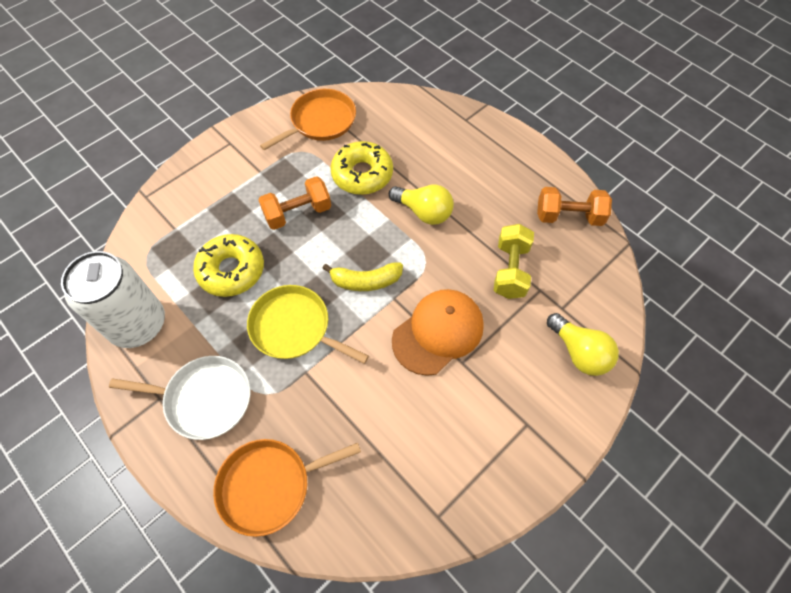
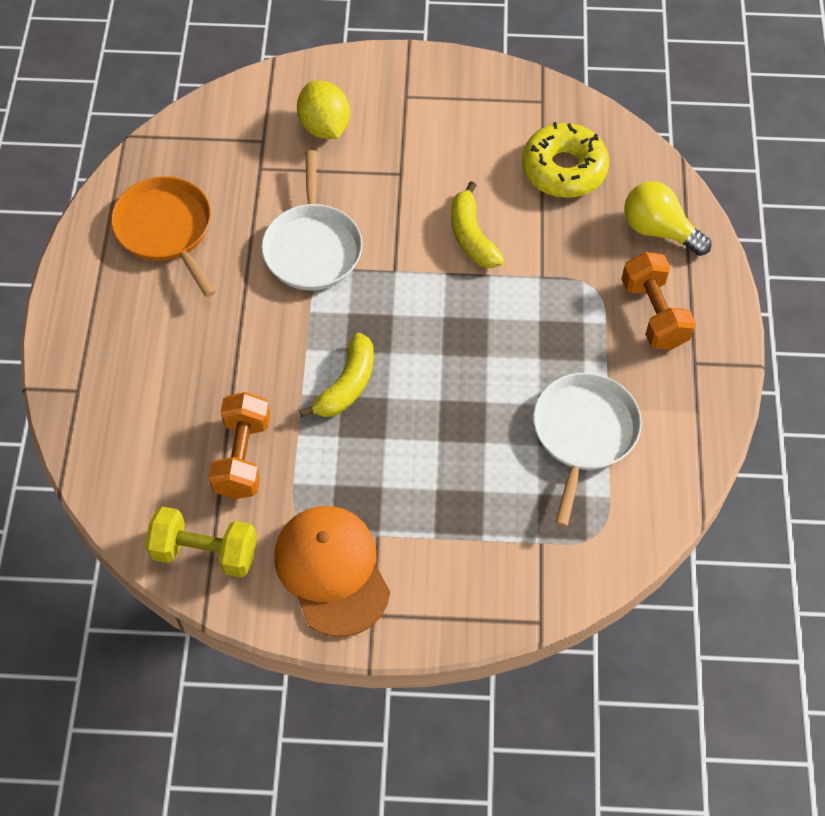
orange pan: 2 -> 1
white can: 1 -> 0
white pan: 1 -> 2
yellow banana: 1 -> 2
yellow donut: 2 -> 1
yellow lemon: 0 -> 1
yellow light bulb: 2 -> 1
yellow pan: 1 -> 0

